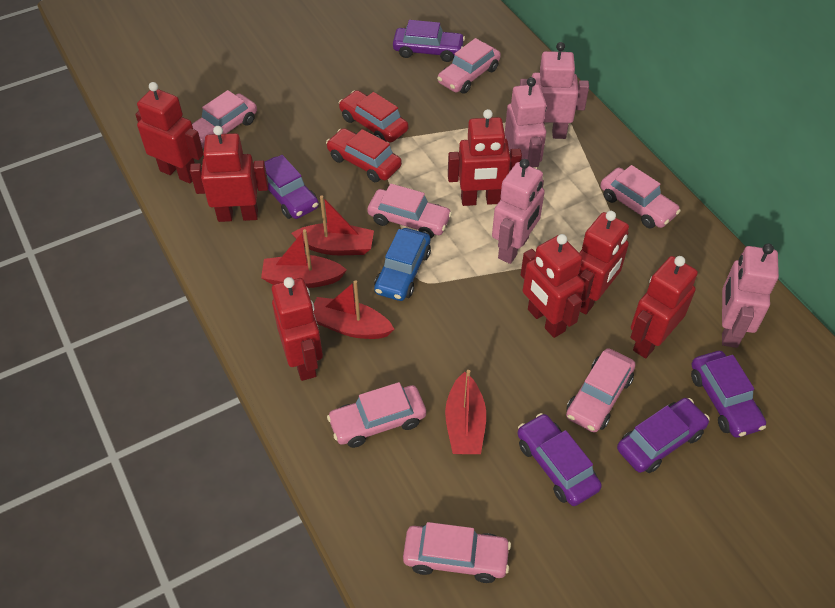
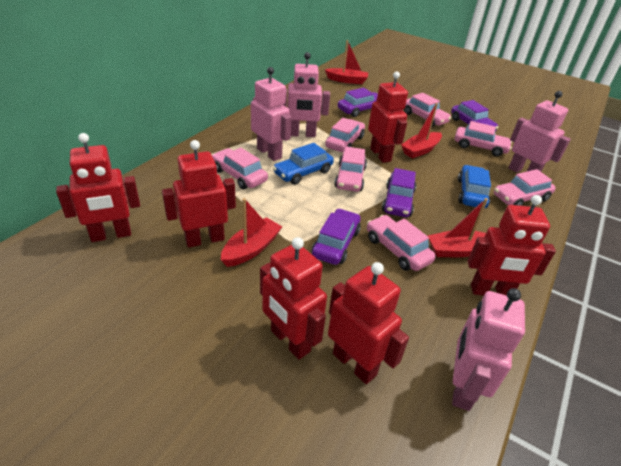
blue car: 1 -> 2
purple car: 5 -> 4
red car: 2 -> 0
red robot: 7 -> 6

